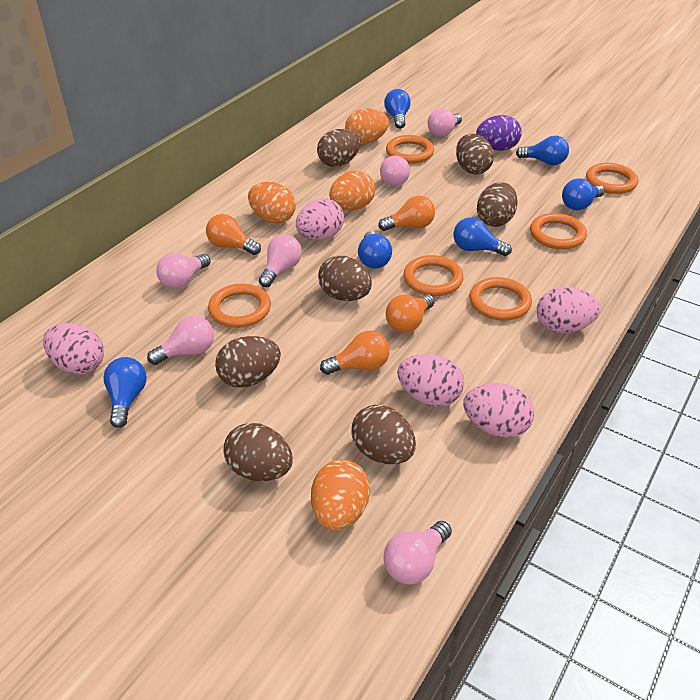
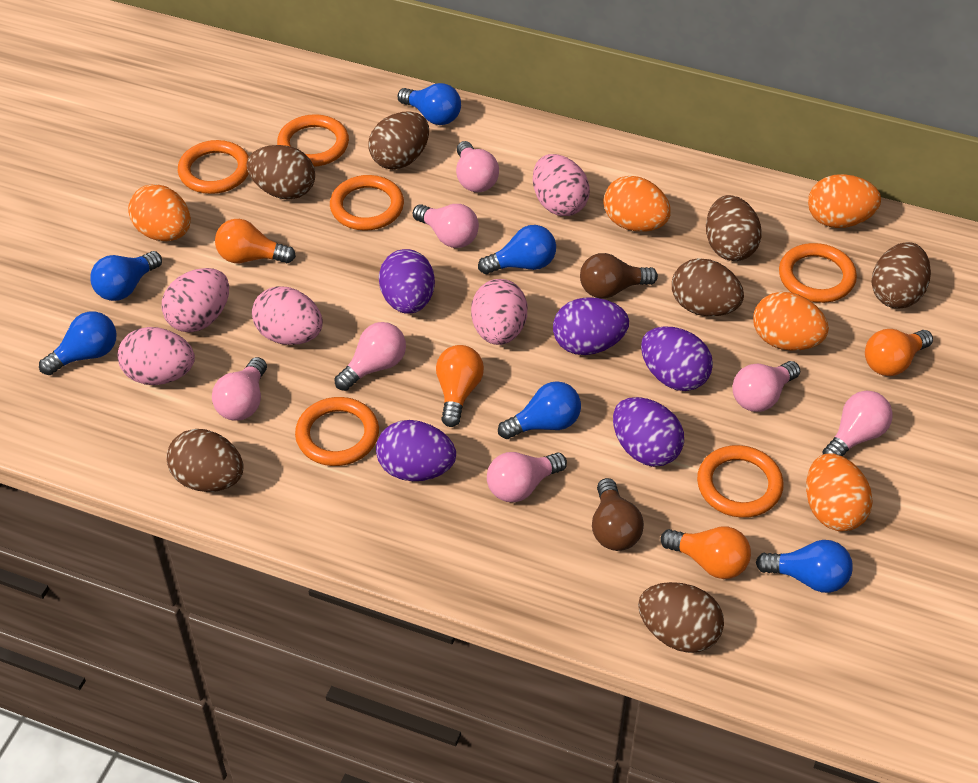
brown light bulb: 0 -> 2
orange egg: 4 -> 5
pink light bulb: 6 -> 7
purple egg: 1 -> 5

